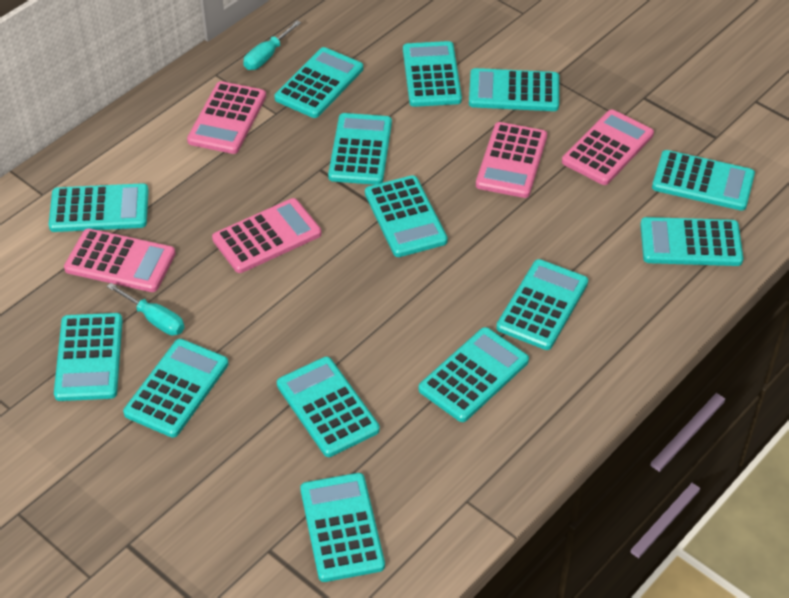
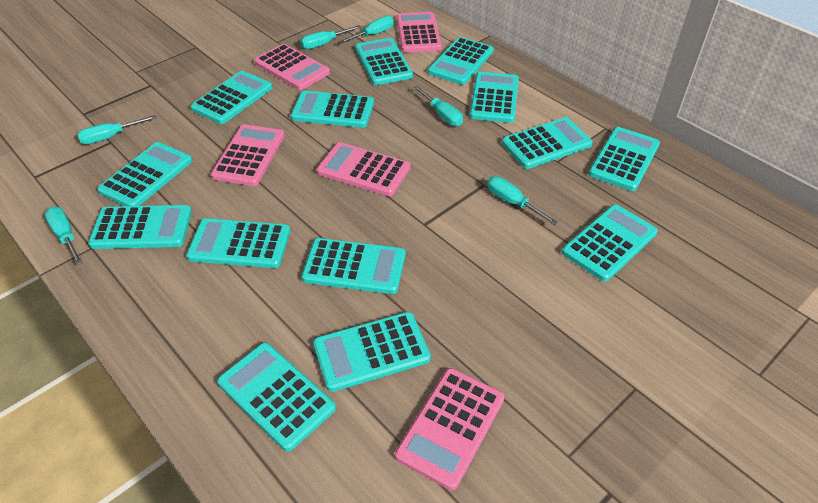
turquoise screwdriver: 2 -> 6

